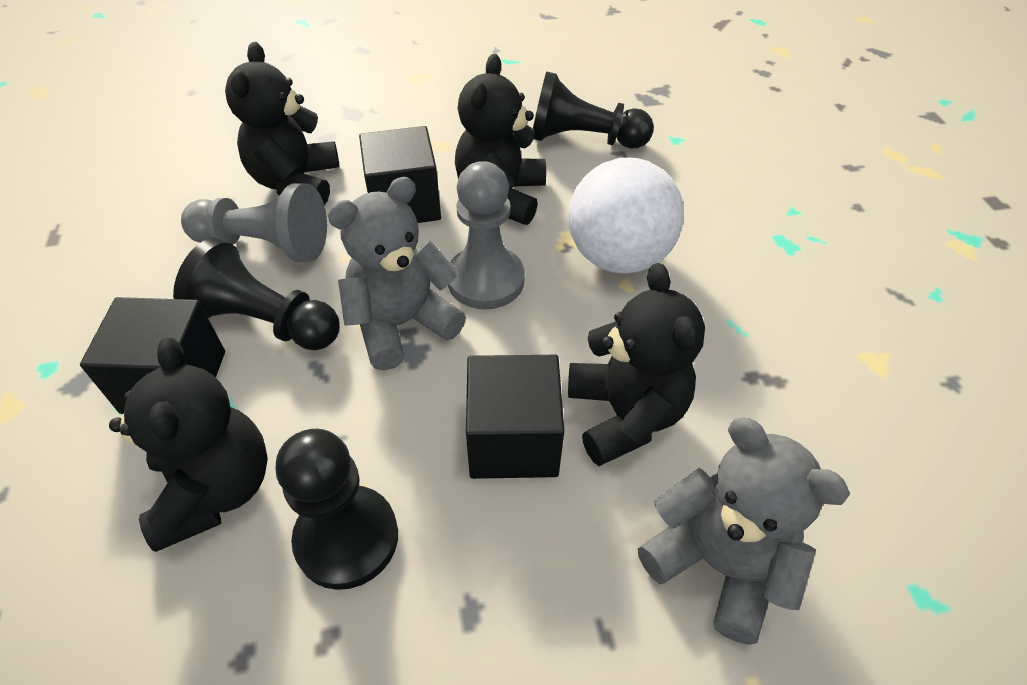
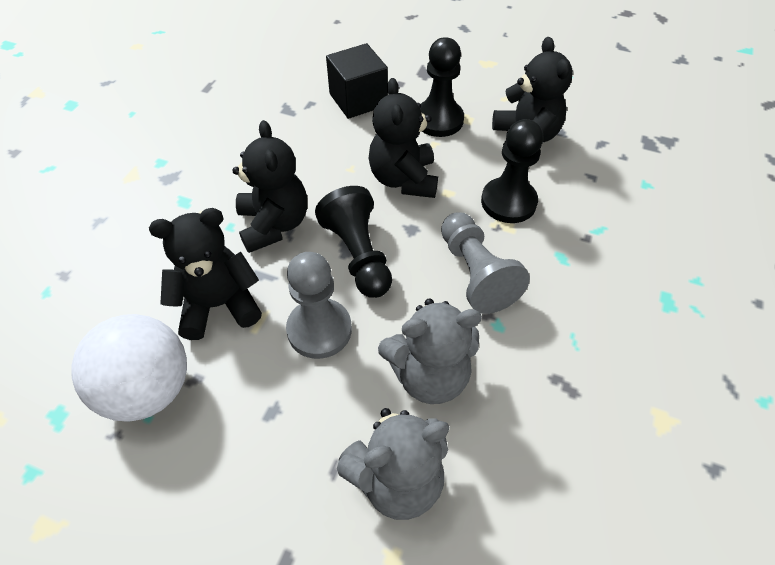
black cube: 3 -> 1

